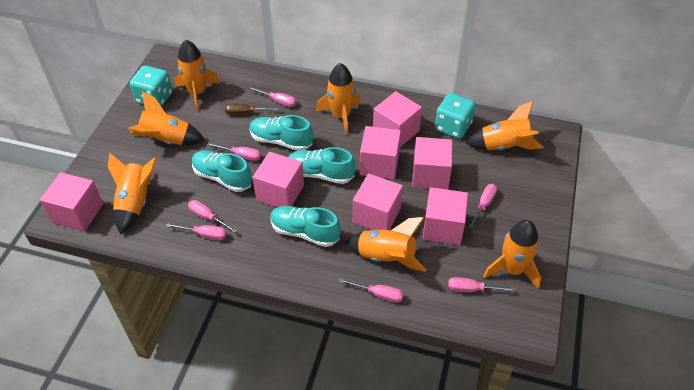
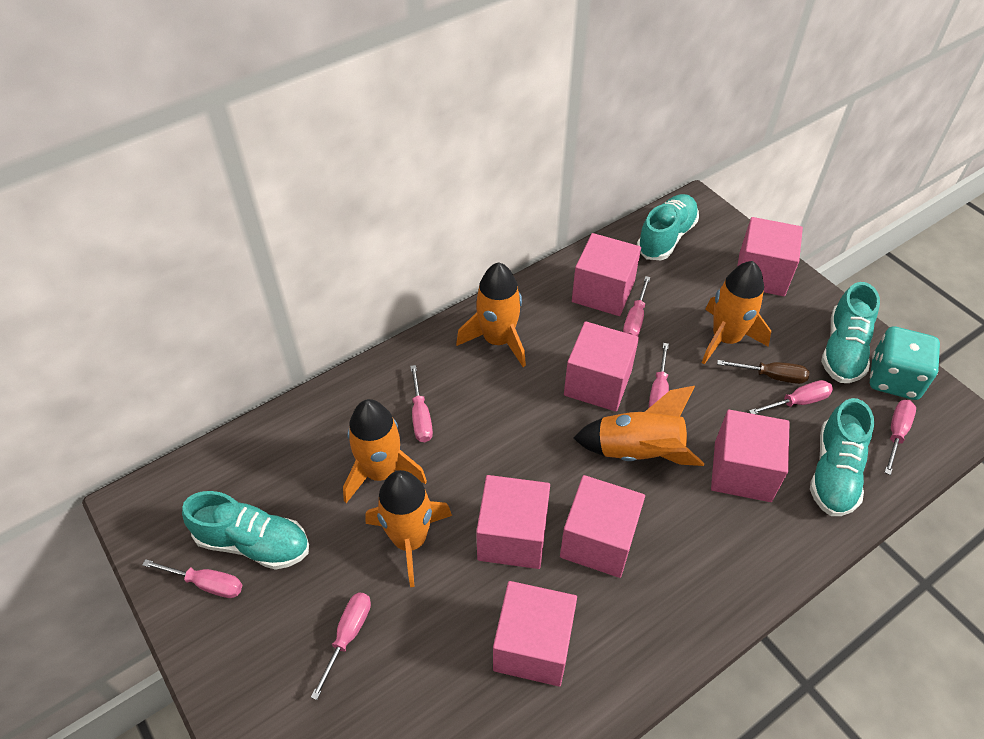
orange rocket: 7 -> 5
turquoise dice: 2 -> 1

